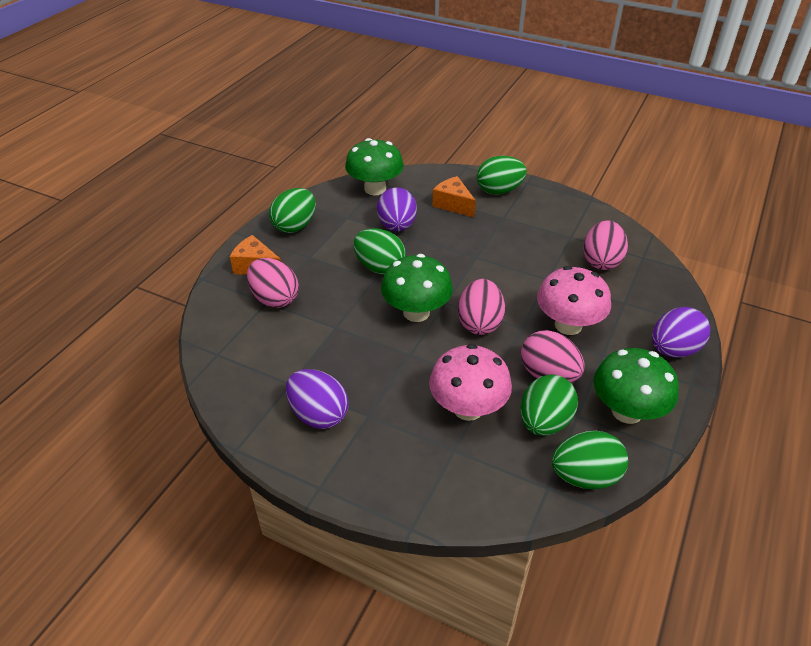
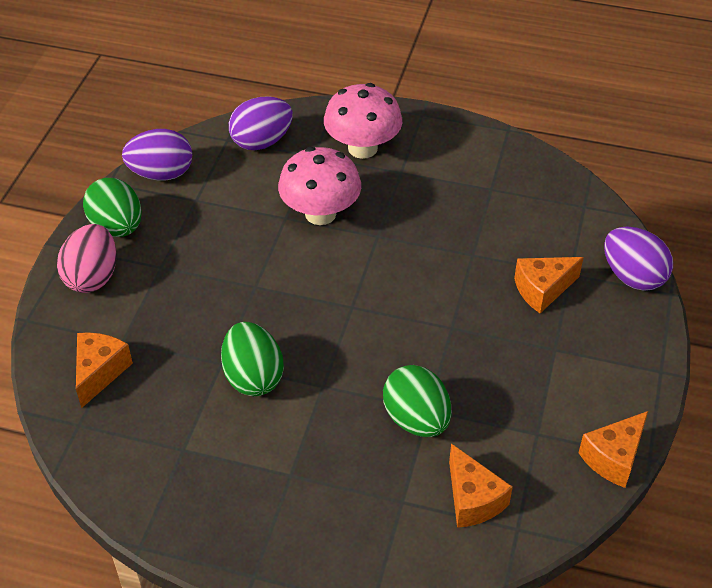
green egg: 5 -> 3
green mushroom: 3 -> 0
orange cheese: 2 -> 4
pink egg: 4 -> 1

